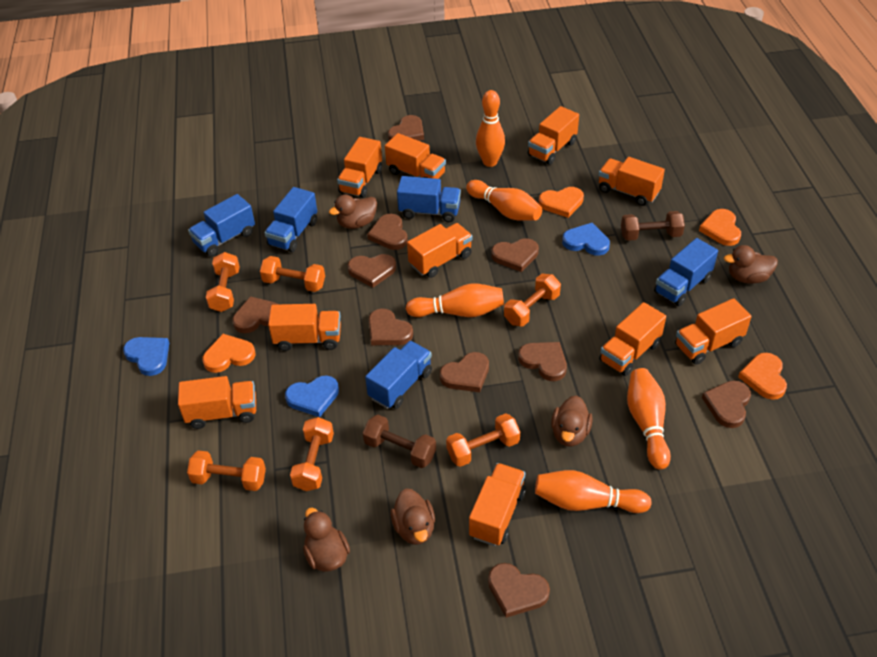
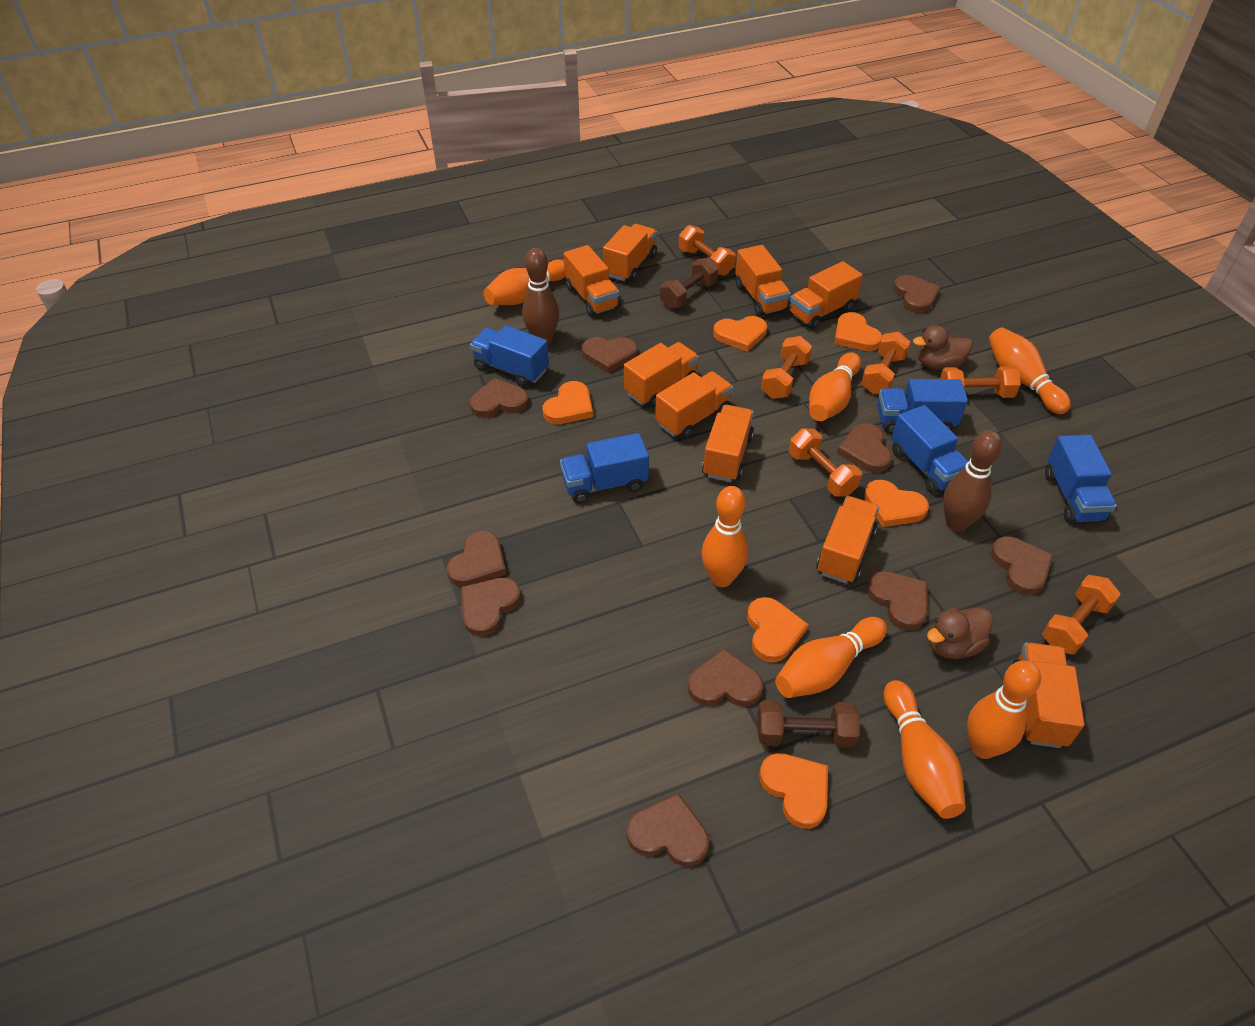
blue heart: 3 -> 0
brown bowling pin: 0 -> 2
brown duck: 5 -> 2
orange bowling pin: 5 -> 7
orange heart: 4 -> 6
orange truck: 10 -> 9

